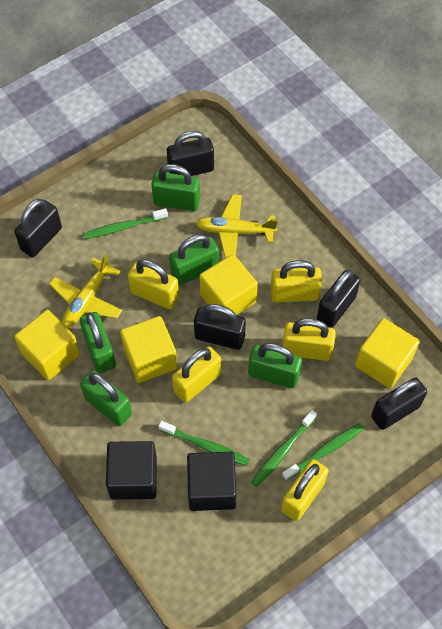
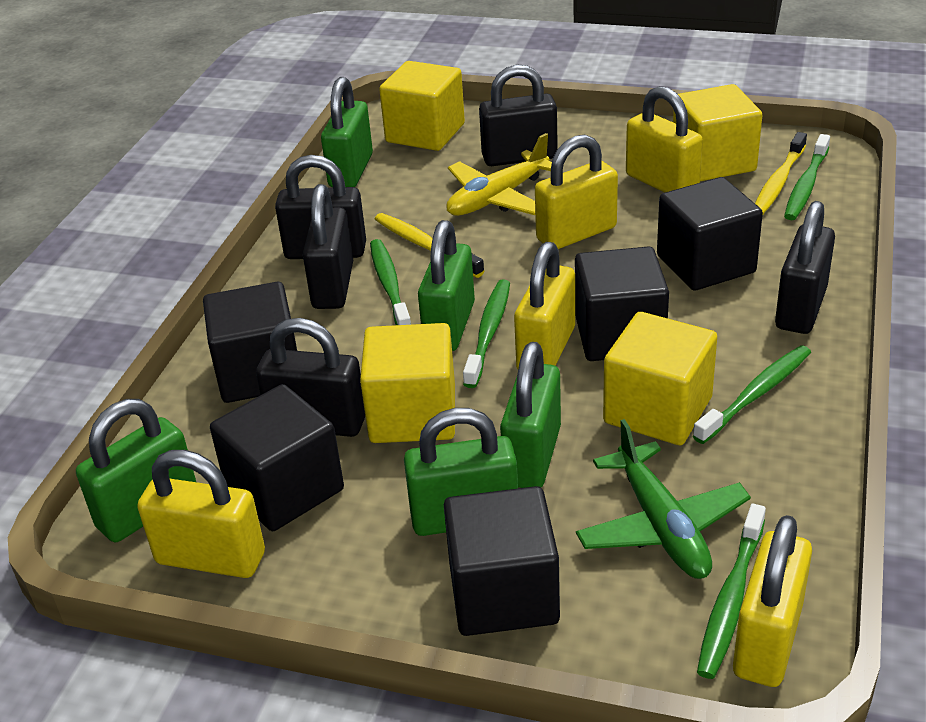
black cube: 2 -> 5
green plane: 0 -> 1
green toothbrush: 4 -> 5
yellow plane: 2 -> 1
yellow toothbrush: 0 -> 2

